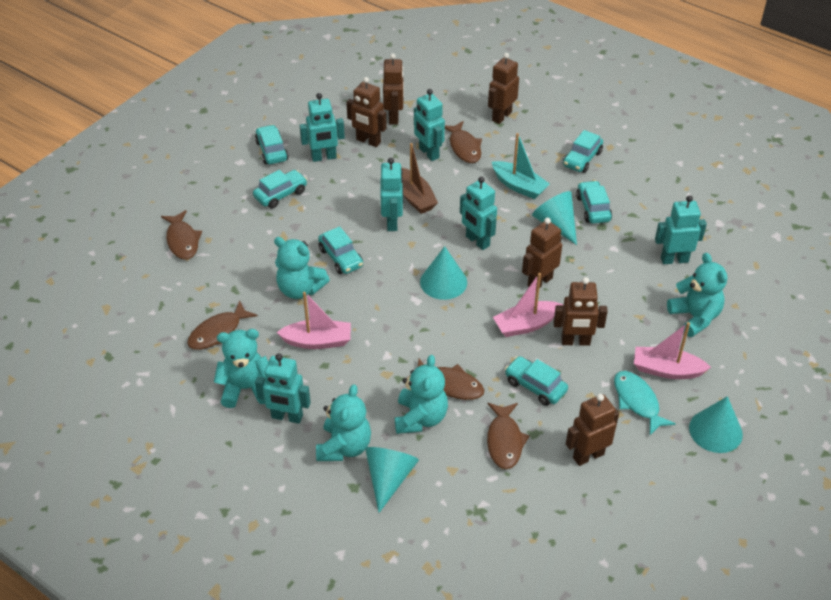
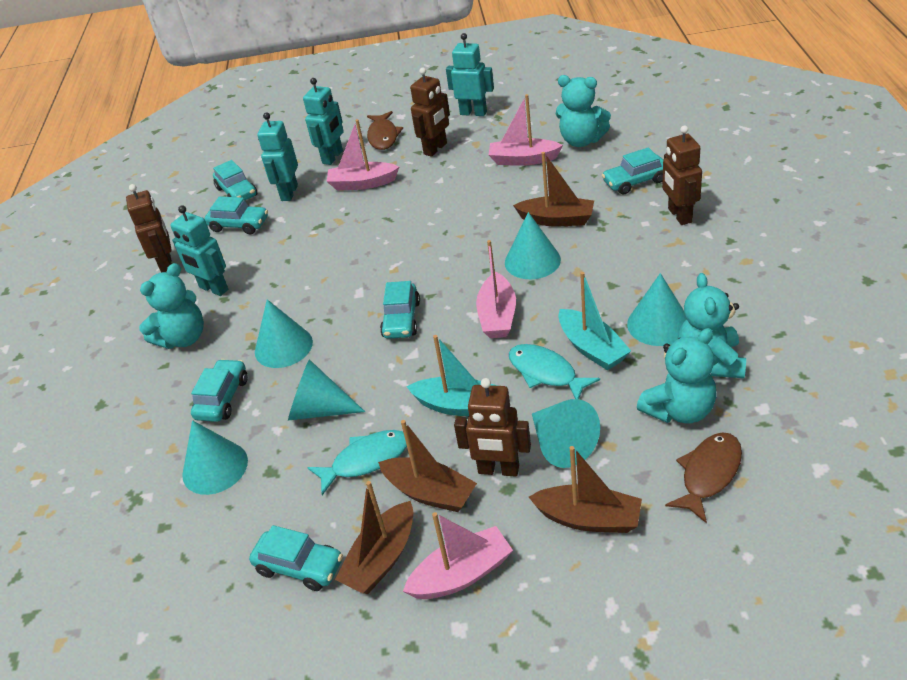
brown boat: 1 -> 4
brown fish: 5 -> 2
brown robot: 6 -> 4
pink boat: 3 -> 4
turquoise boat: 1 -> 2
turquoise cone: 4 -> 6
turquoise fish: 1 -> 2
turquoise robot: 6 -> 4
turquoise teddy bear: 5 -> 4

